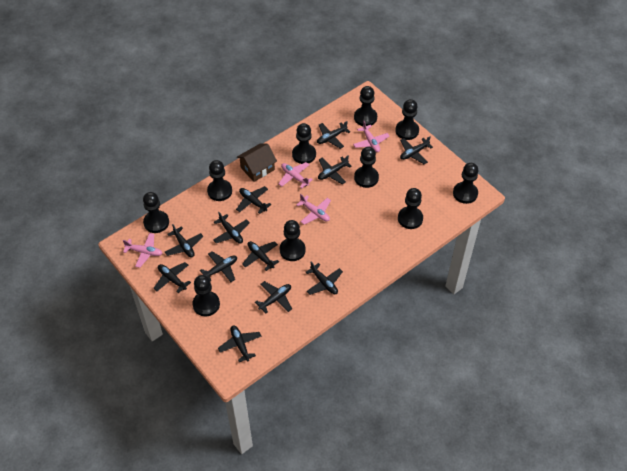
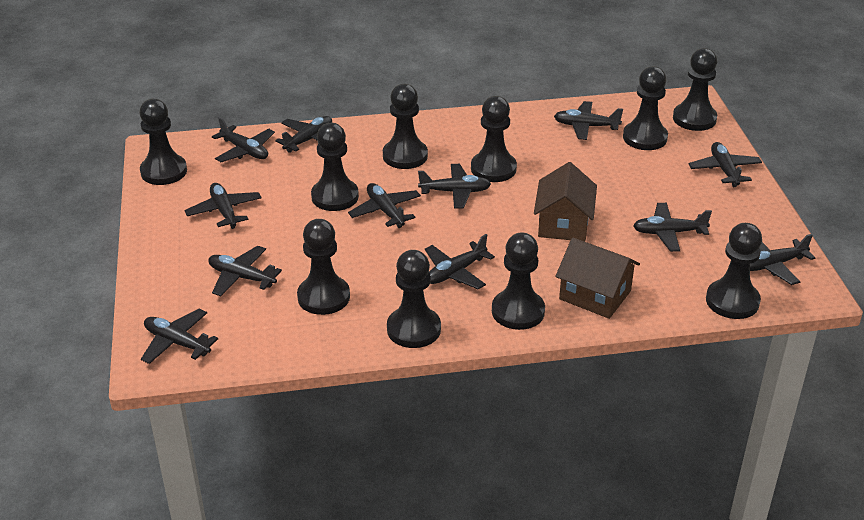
brown house: 1 -> 2
pink plane: 4 -> 0

